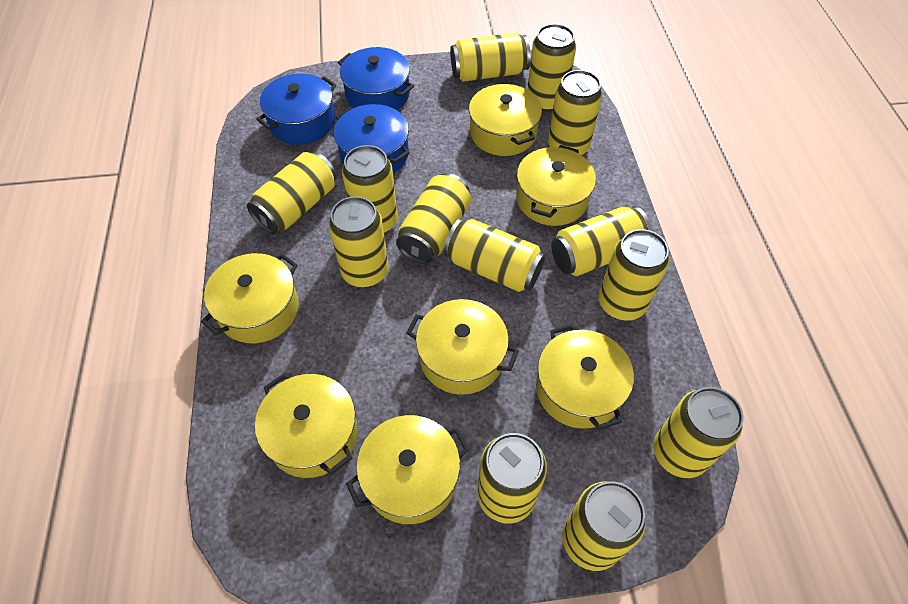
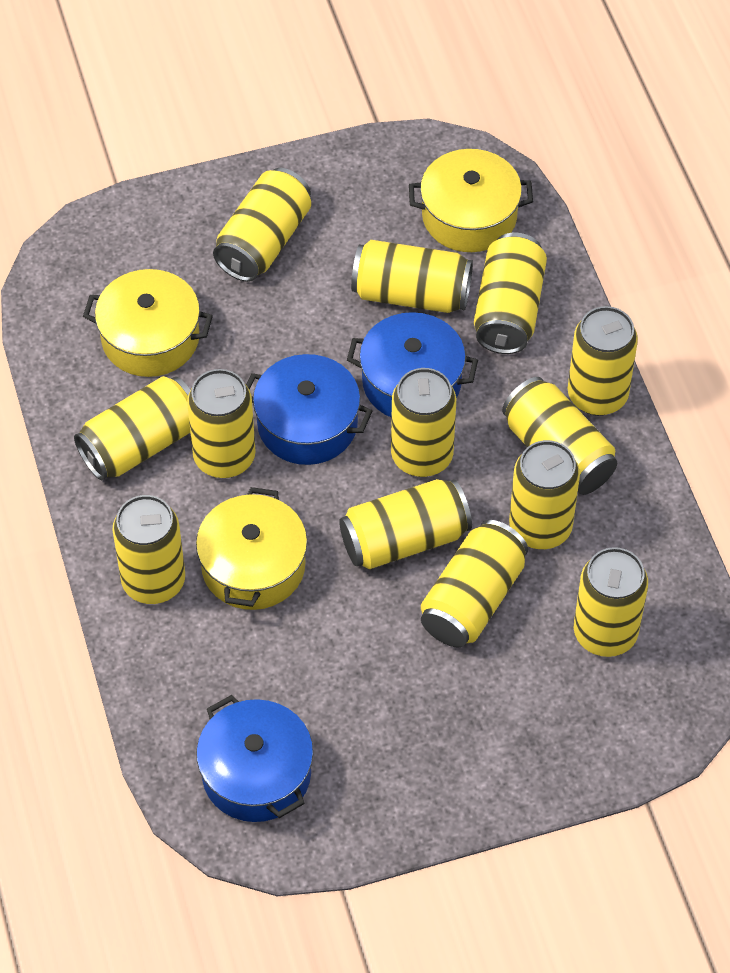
yellow pot: 7 -> 3

